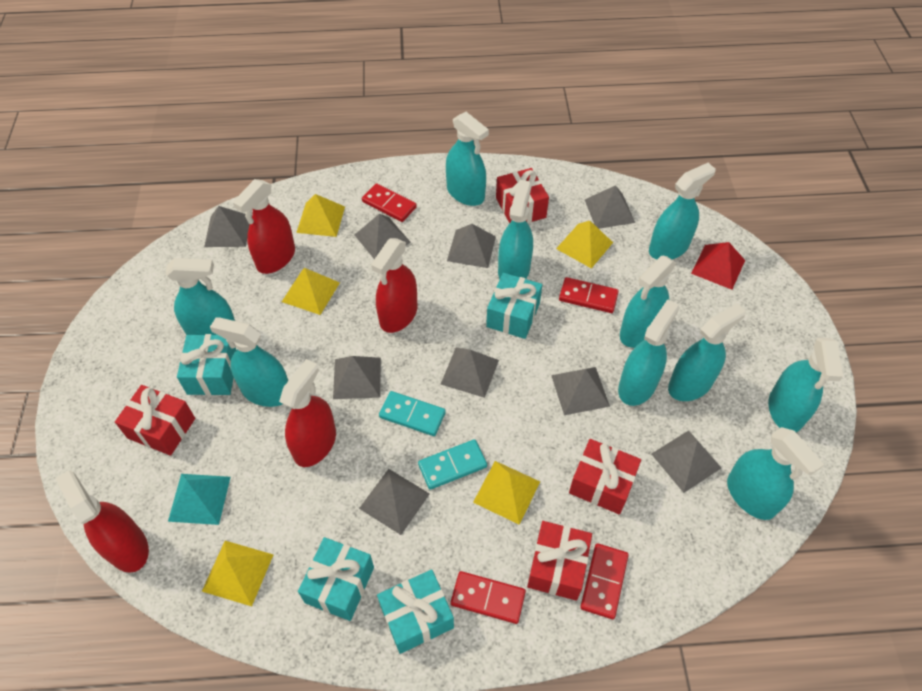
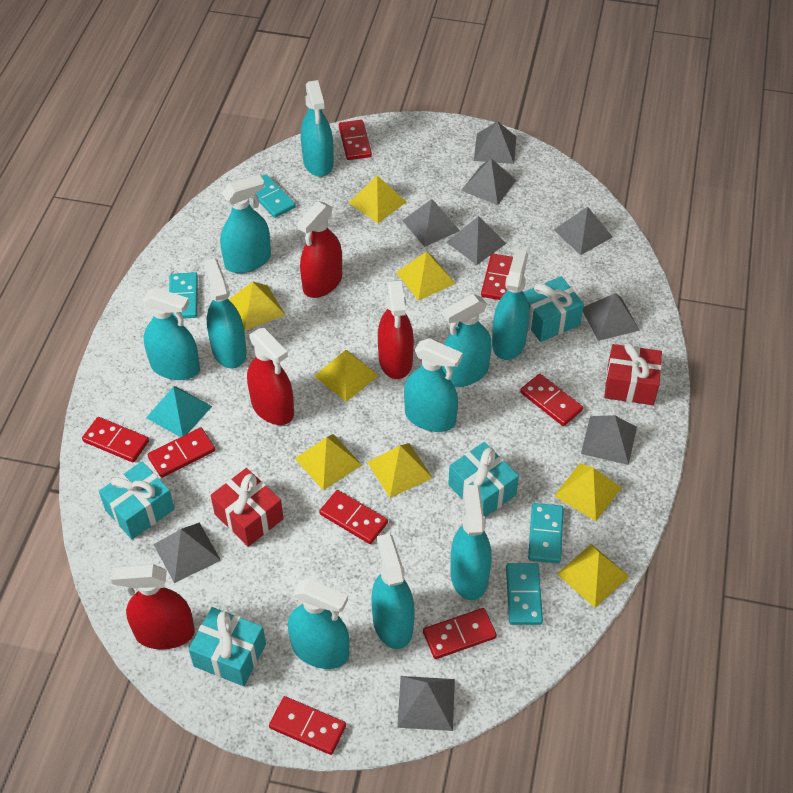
red domino: 4 -> 8
red gift: 4 -> 2
red pyramid: 1 -> 0
turquoise domino: 2 -> 4
yellow pyramid: 5 -> 8

